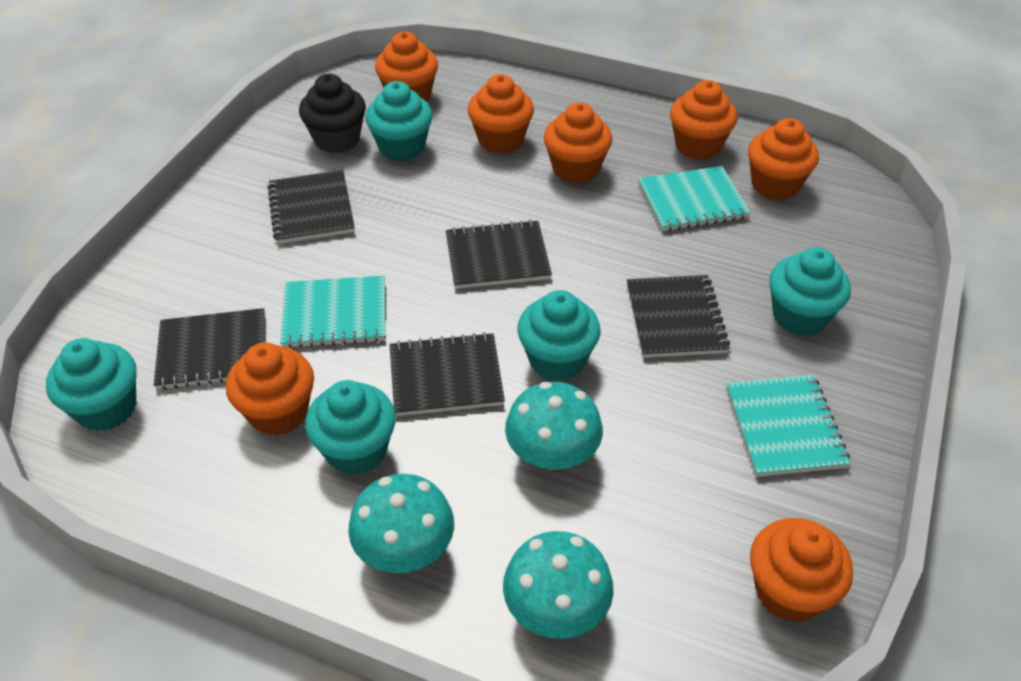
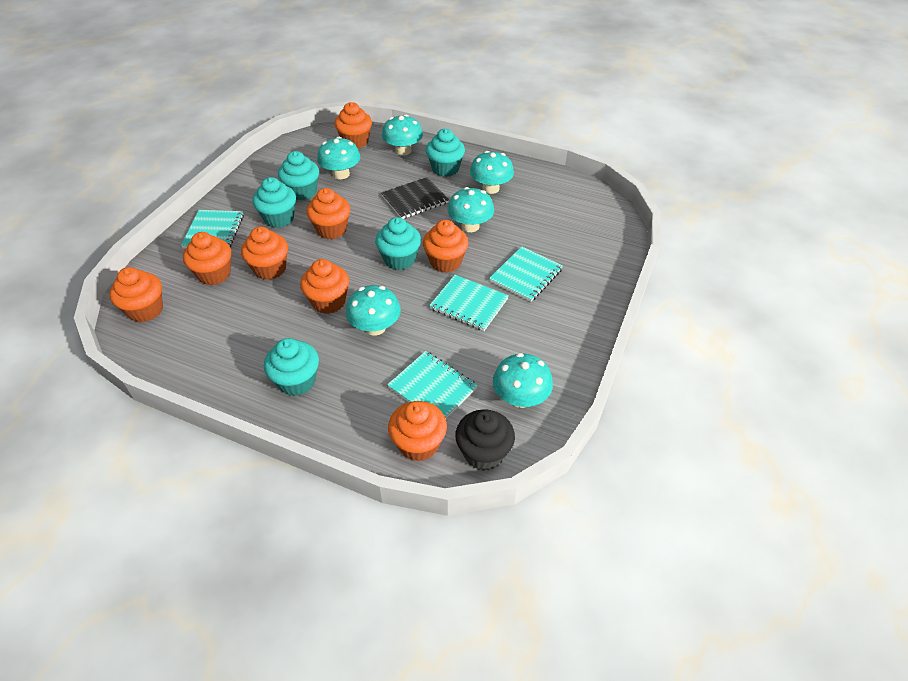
black notebook: 5 -> 1
orange cupcake: 7 -> 8
turquoise mushroom: 3 -> 6
turquoise notebook: 3 -> 4

